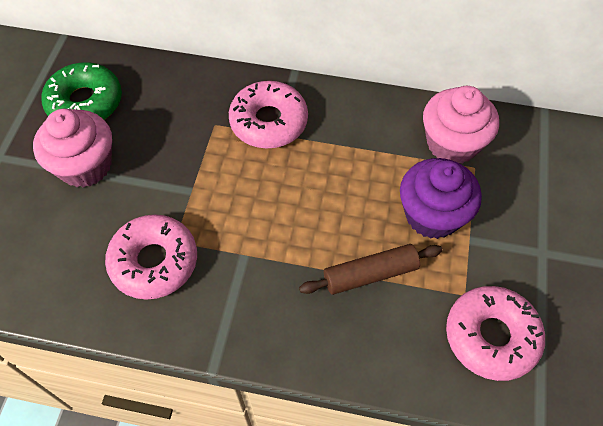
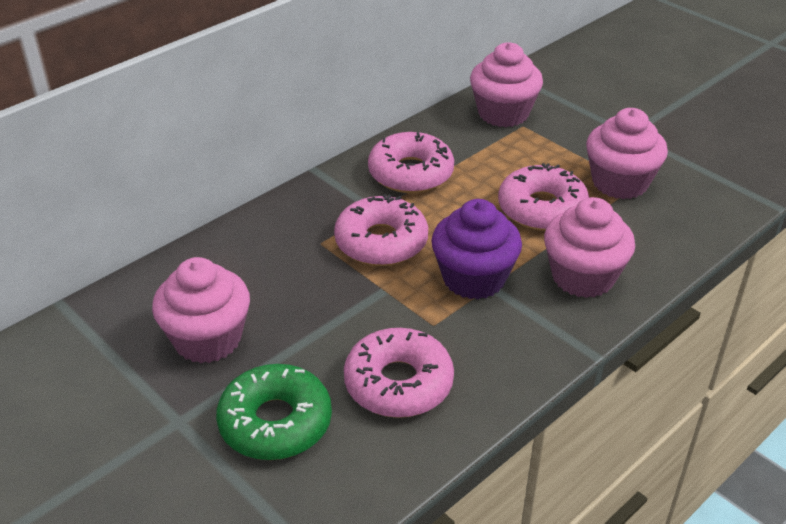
brown rolling pin: 1 -> 0
pink cupcake: 2 -> 4
pink donut: 3 -> 4

